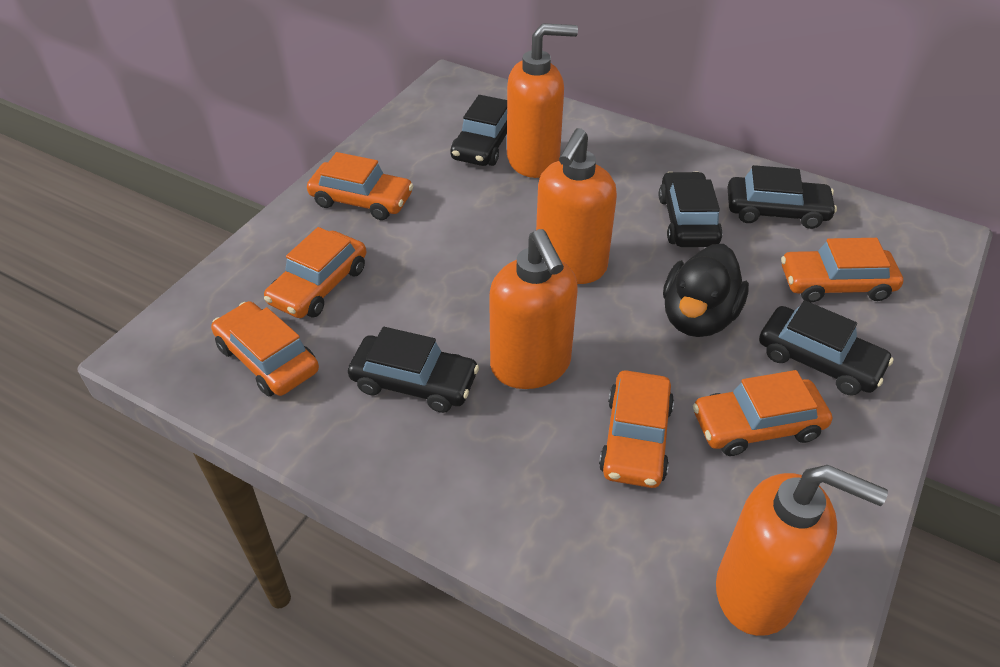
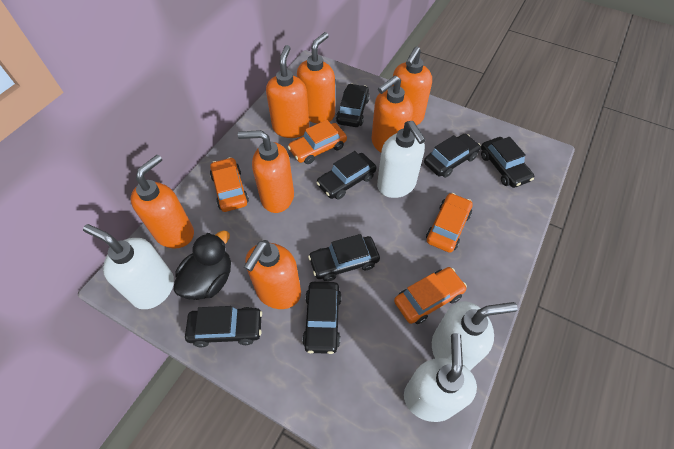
black car: 5 -> 7
orange car: 6 -> 4
orange soap dispenser: 4 -> 7
white soap dispenser: 0 -> 4

